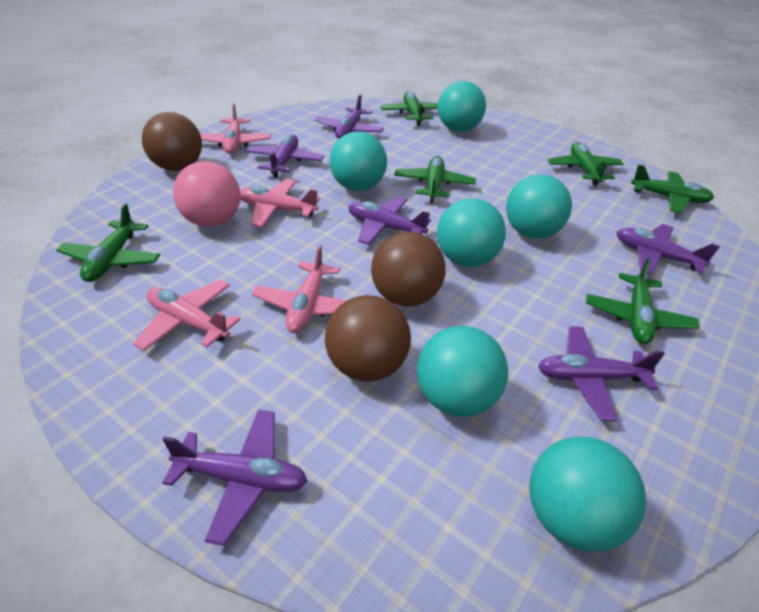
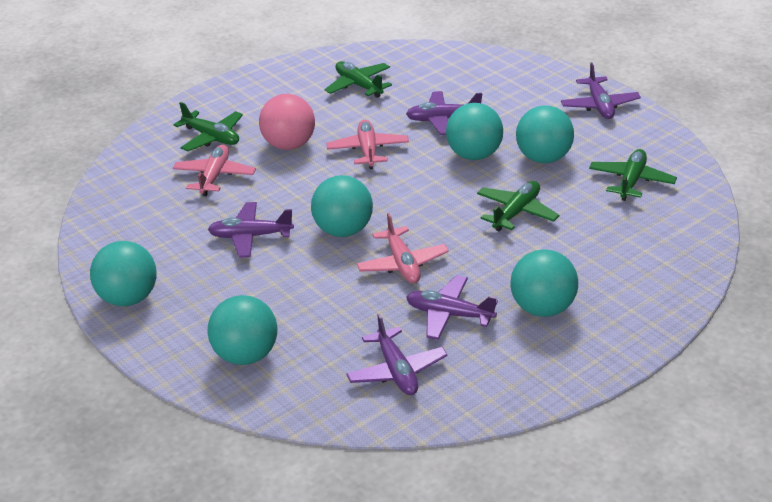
brown ball: 3 -> 0
green plane: 6 -> 4
pink plane: 4 -> 3
purple plane: 6 -> 5

